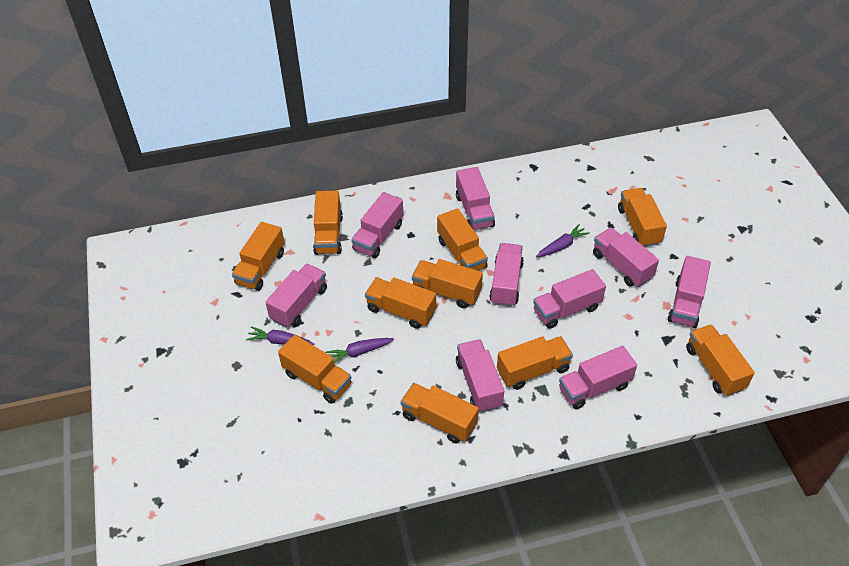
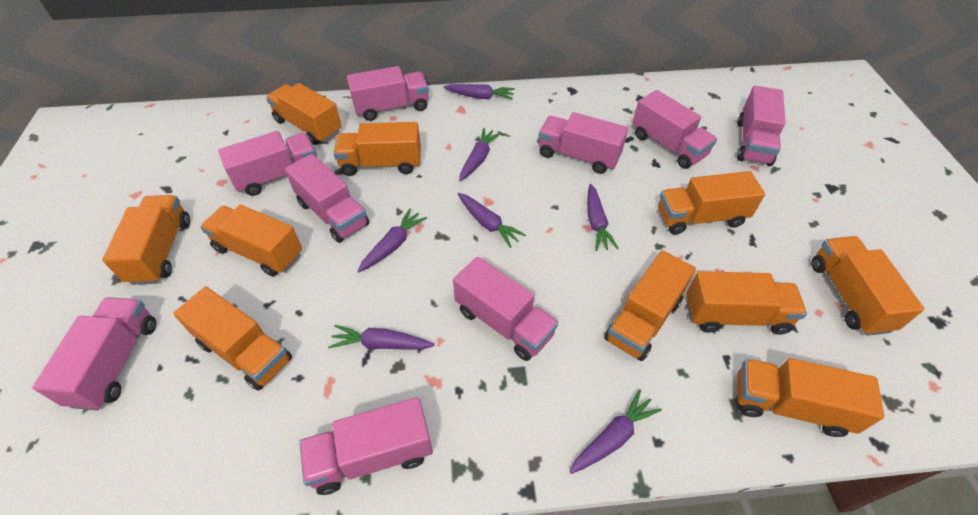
purple carrot: 3 -> 7

